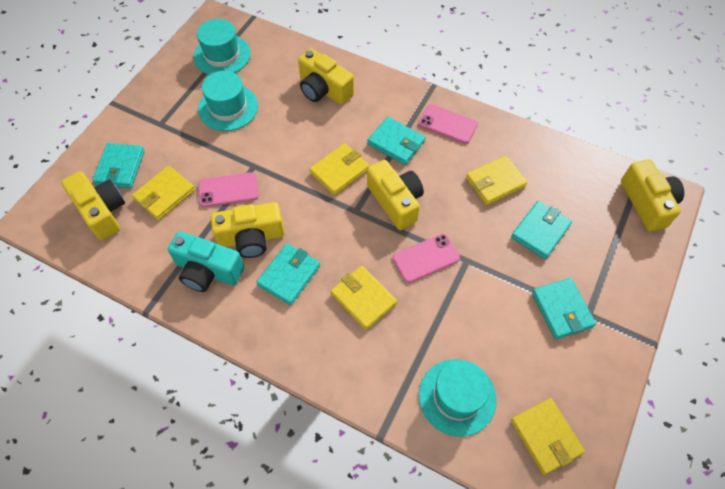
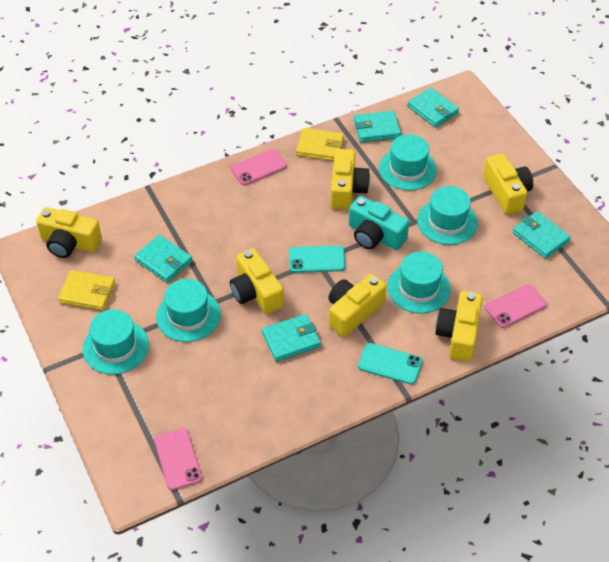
turquoise hat: 3 -> 5
turquoise phone: 0 -> 2
yellow camera: 5 -> 6
yellow wallet: 5 -> 2

